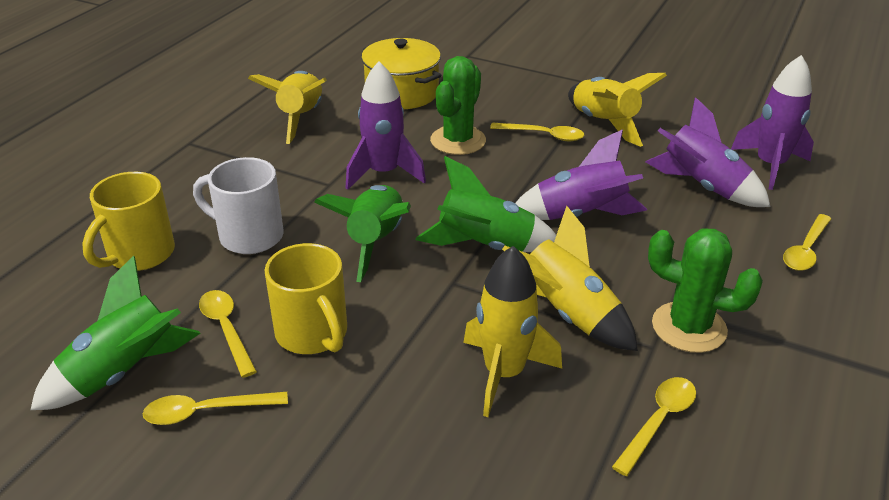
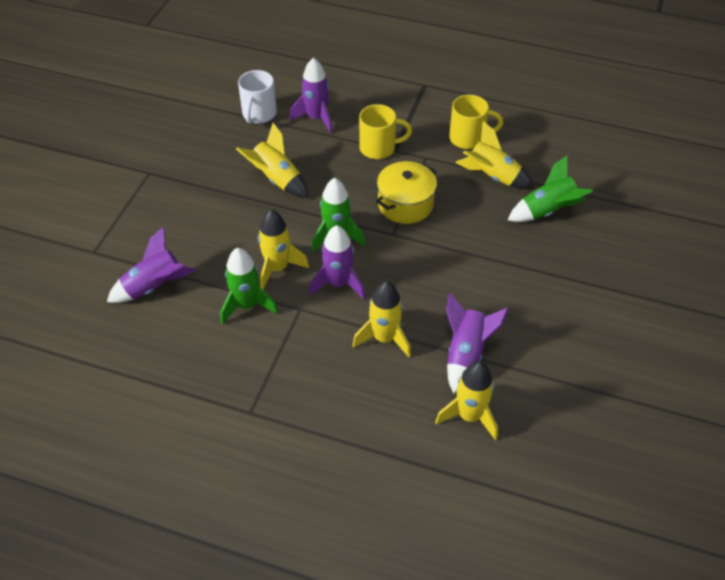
green cactus: 2 -> 0
yellow rocket: 4 -> 5
yellow spoon: 5 -> 0

